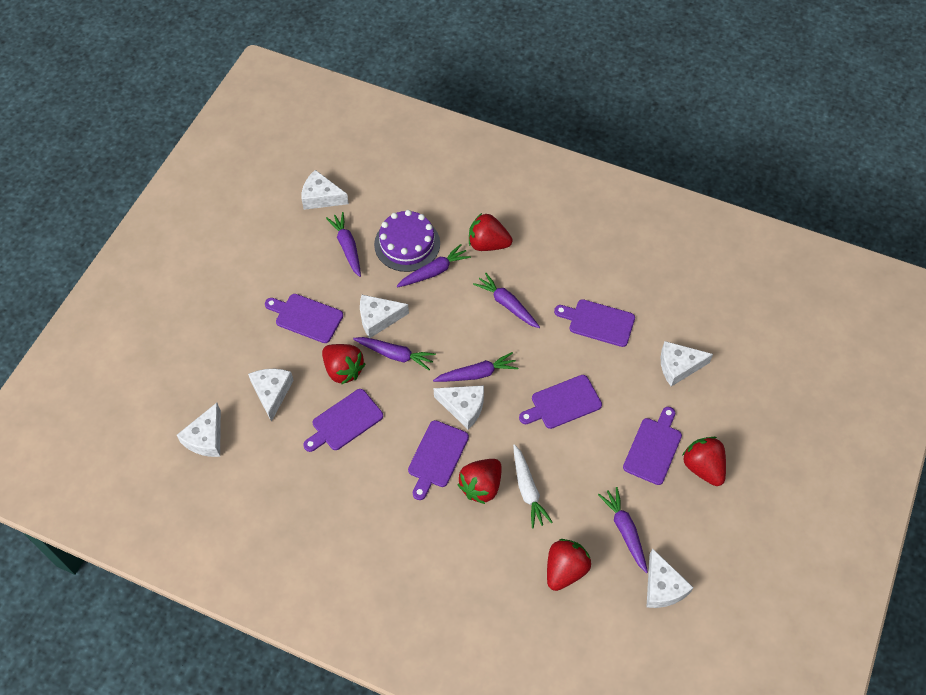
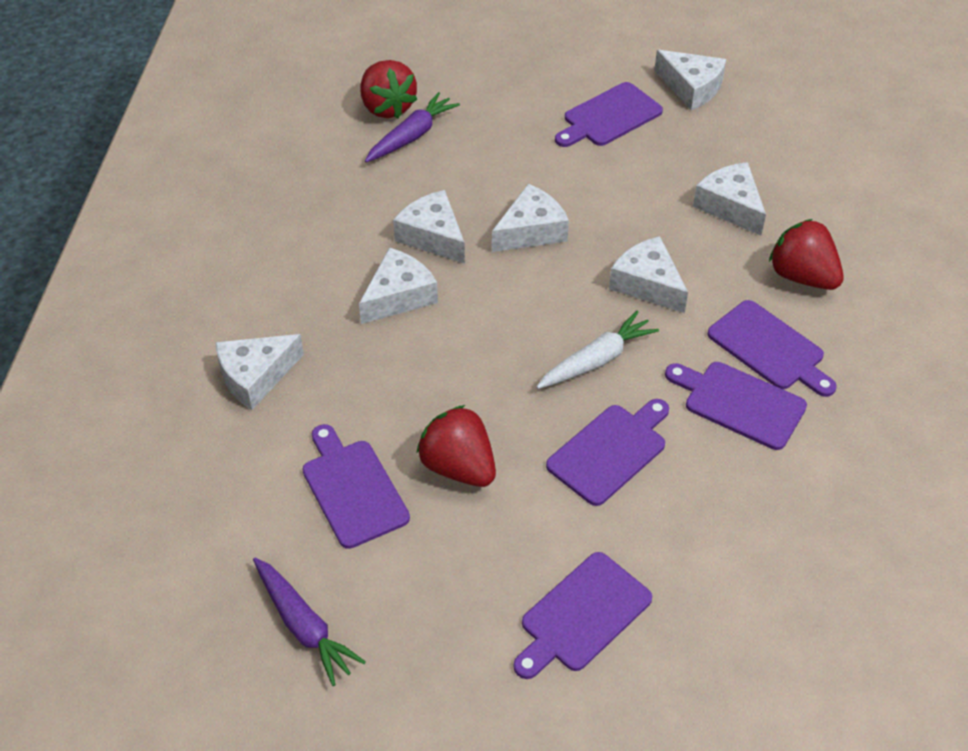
purple cake: 1 -> 0
purple carrot: 6 -> 2
red strawberry: 5 -> 3

